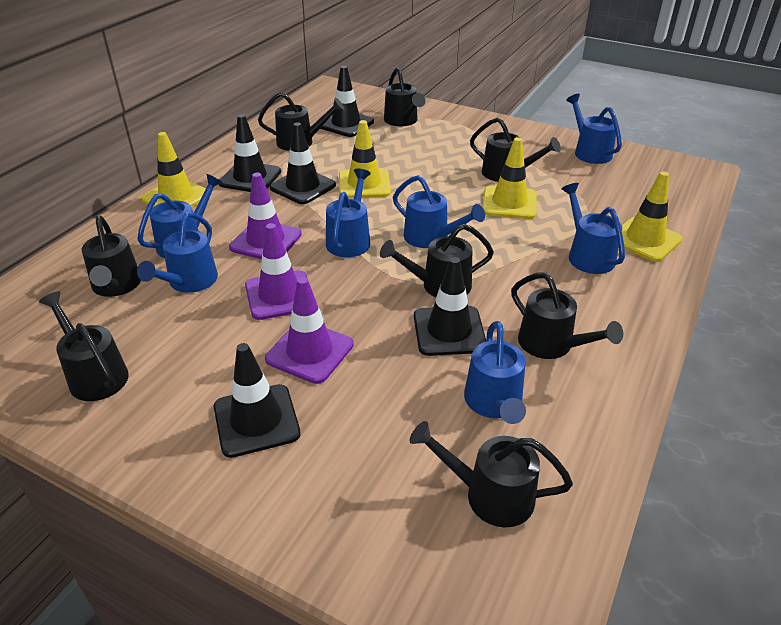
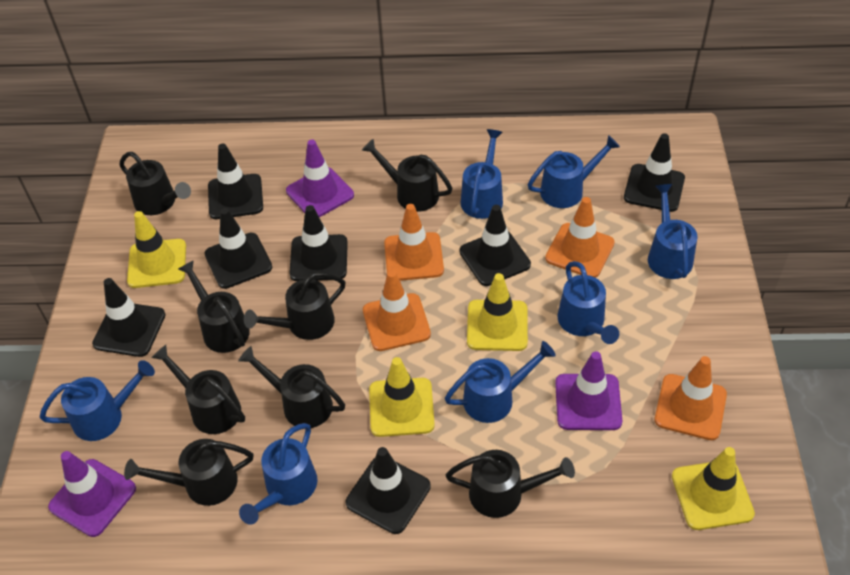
black traffic cone: 5 -> 7
orange traffic cone: 0 -> 4

